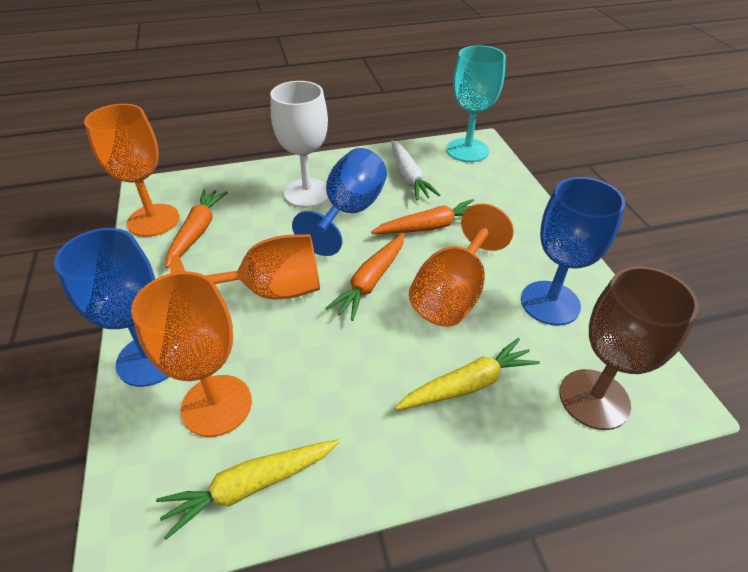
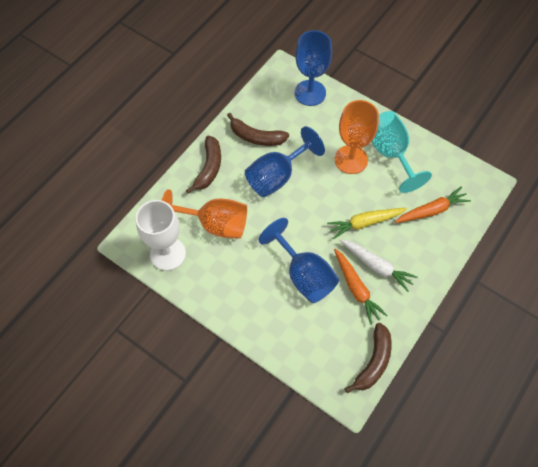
brown banana: 0 -> 3
brown goblet: 1 -> 0
orange carrot: 3 -> 2
orange goblet: 4 -> 2
yellow carrot: 2 -> 1

